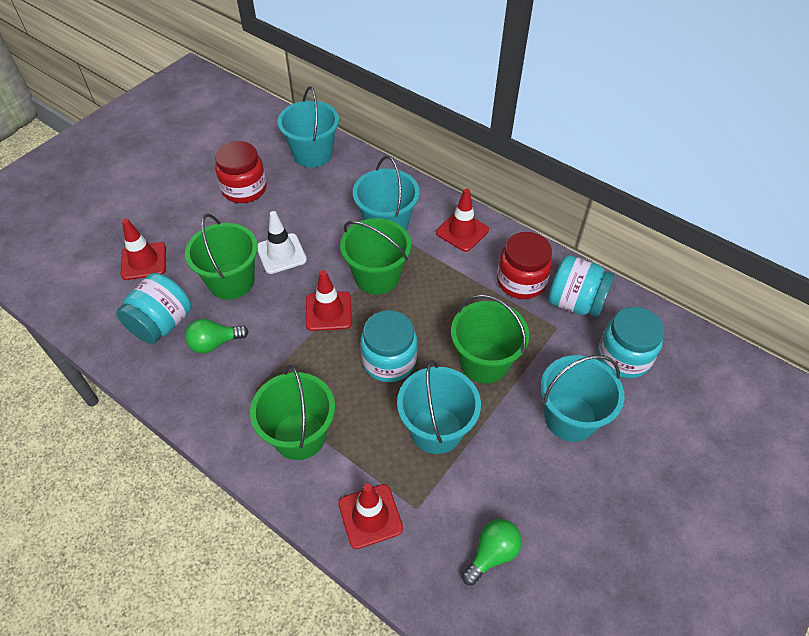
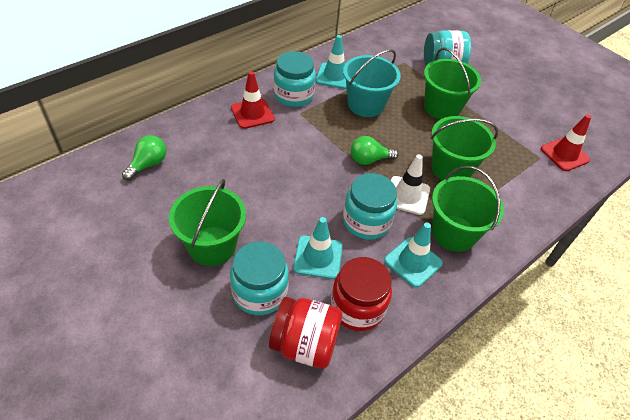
red traffic cone: 4 -> 2
turquoise bucket: 4 -> 1
turquoise traffic cone: 0 -> 3

